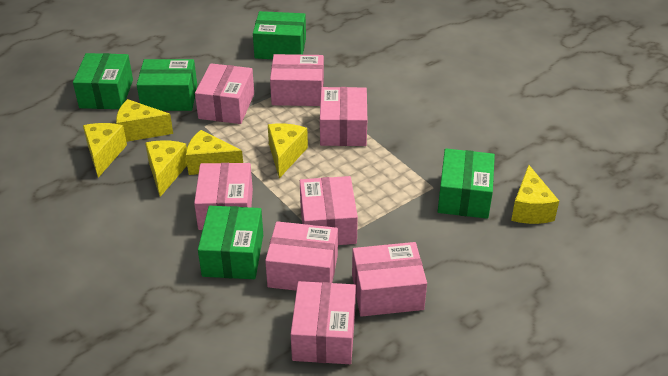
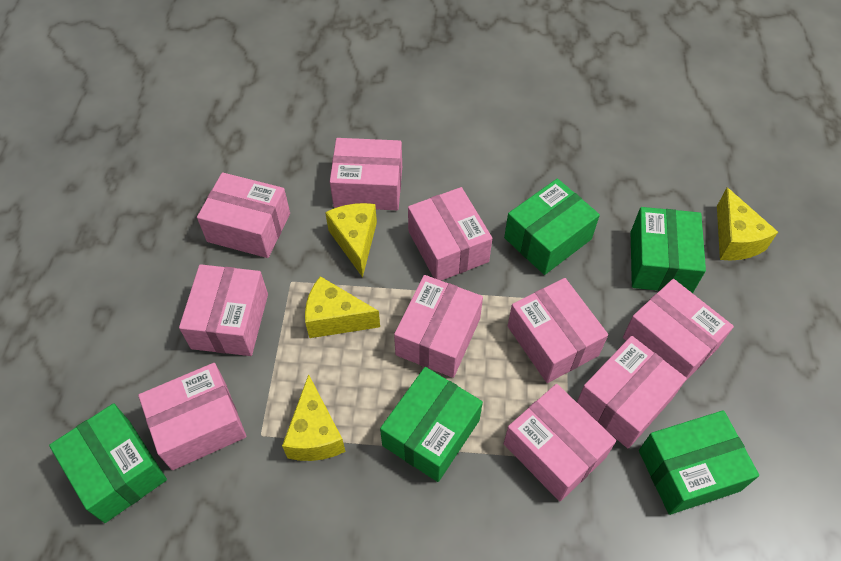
pink box: 8 -> 10
yellow cheese: 6 -> 4

